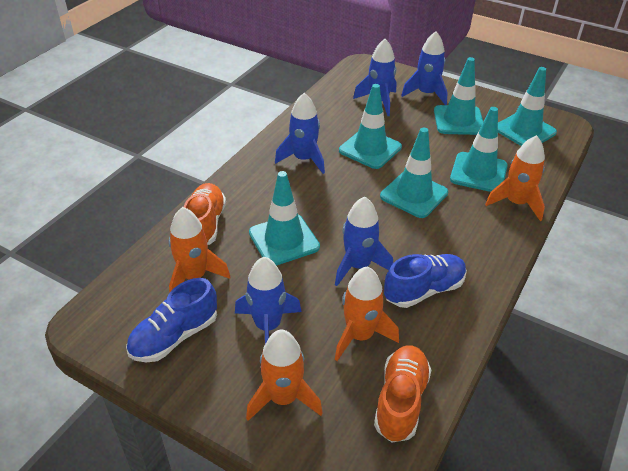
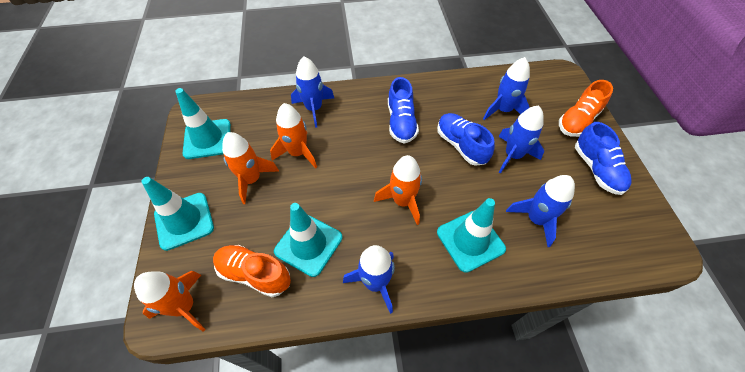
blue shoe: 2 -> 3
turquoise traffic cone: 6 -> 4

